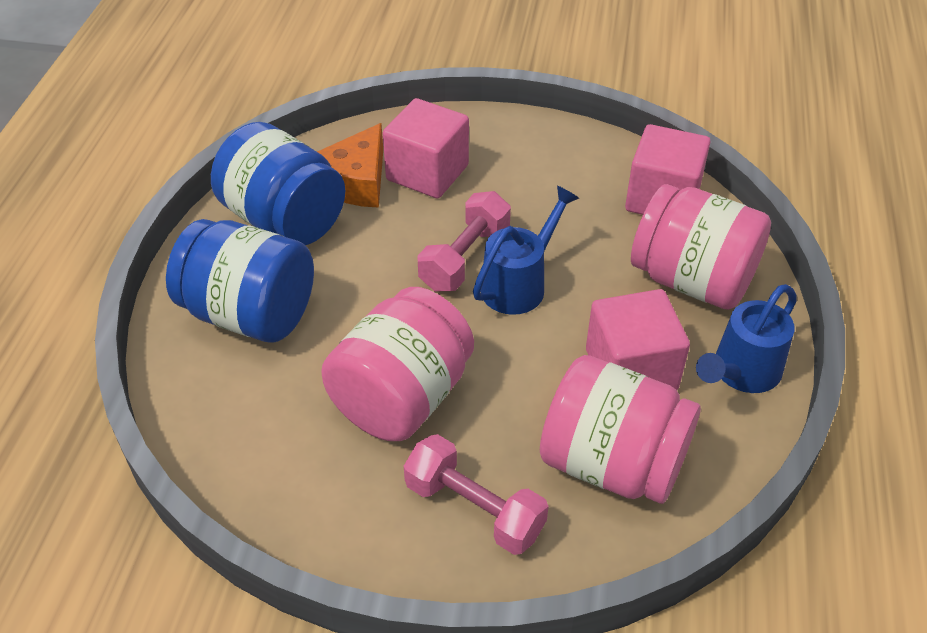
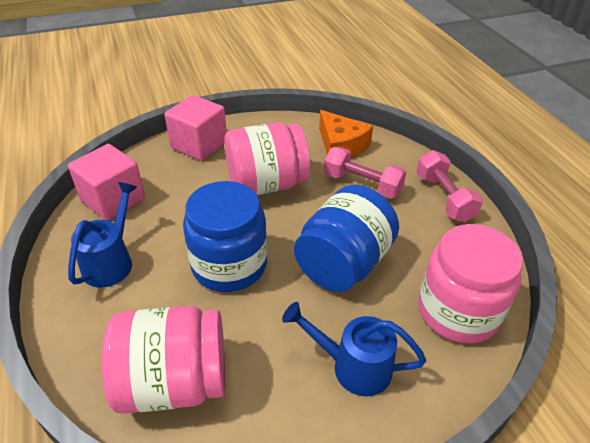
pink cube: 3 -> 2

